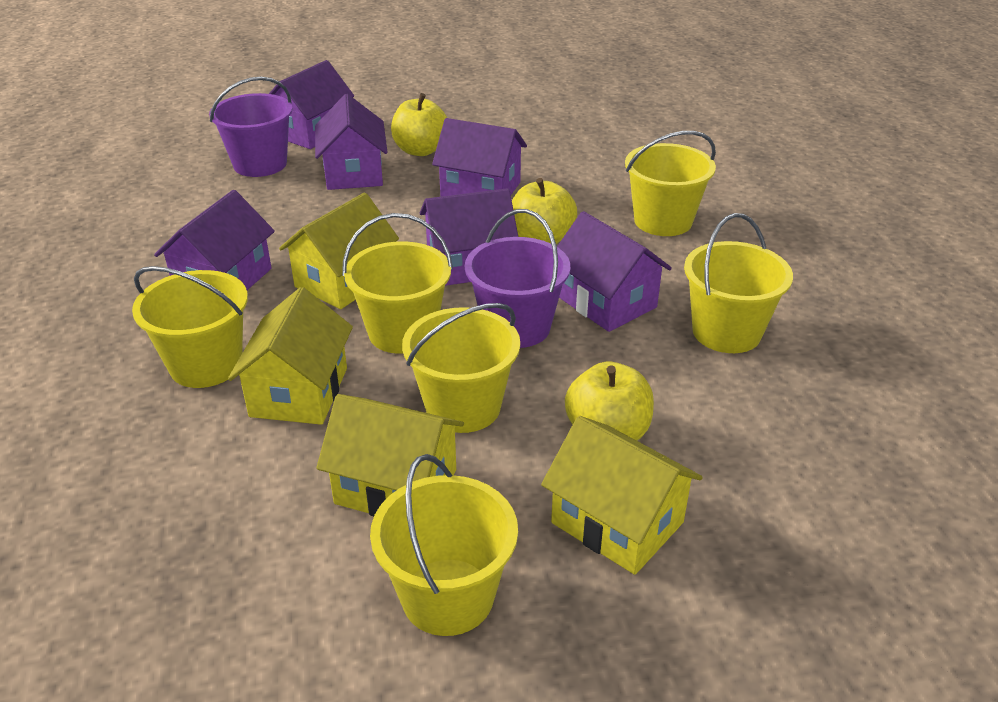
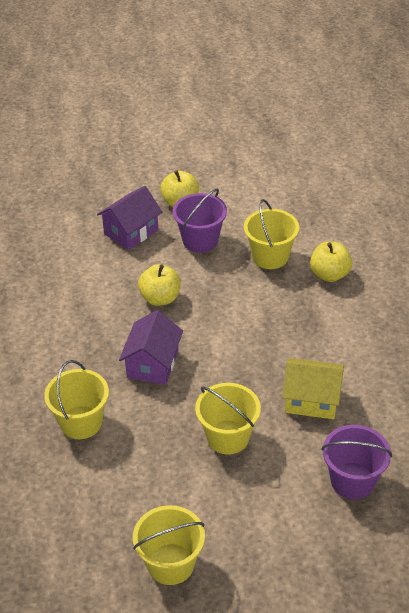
purple house: 6 -> 2
yellow bucket: 6 -> 4
yellow house: 4 -> 1

